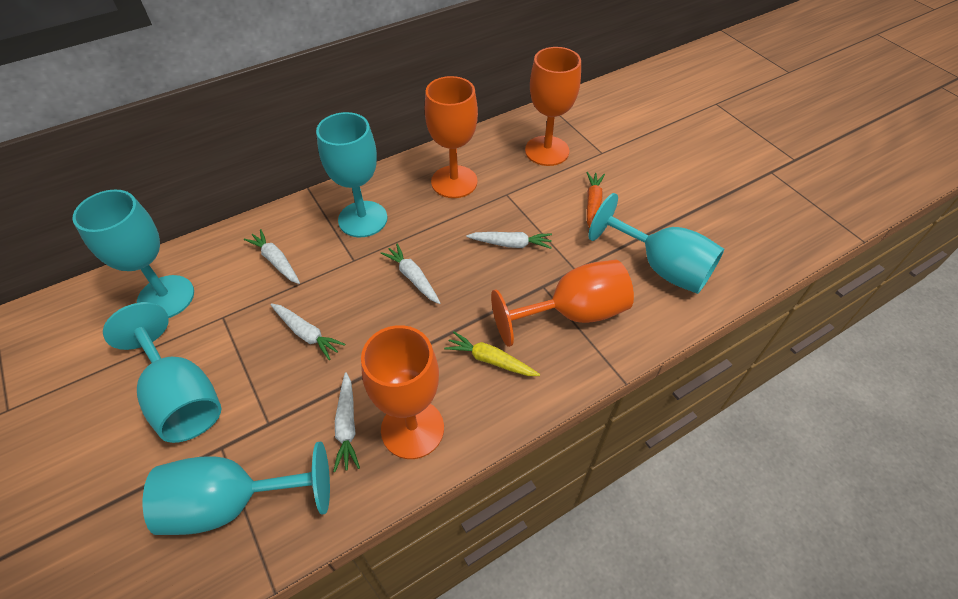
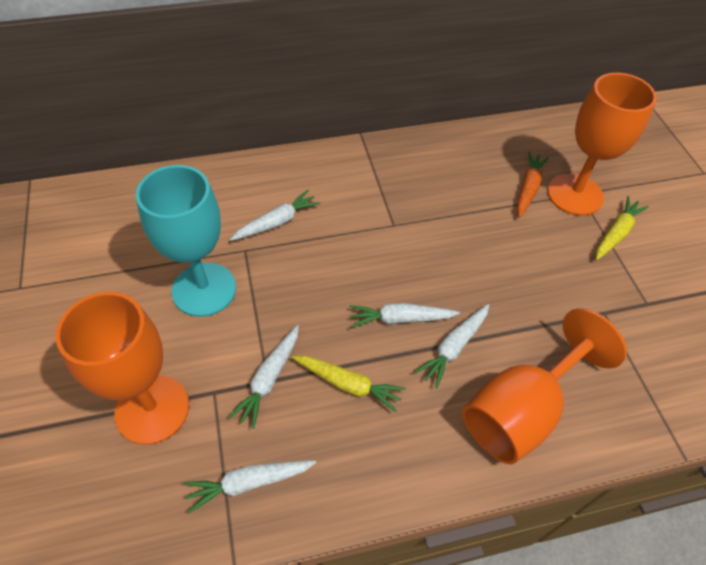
orange goblet: 4 -> 3
turquoise goblet: 5 -> 1
yellow carrot: 1 -> 2

